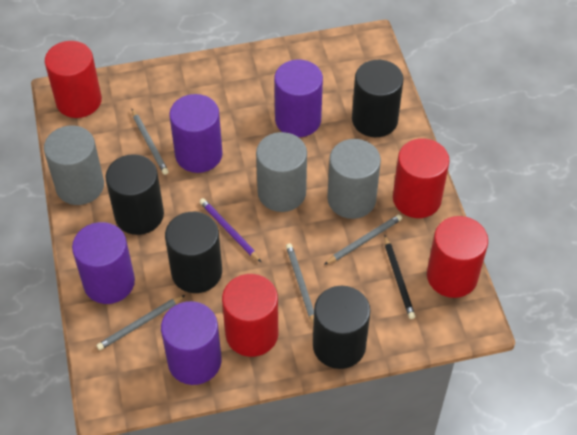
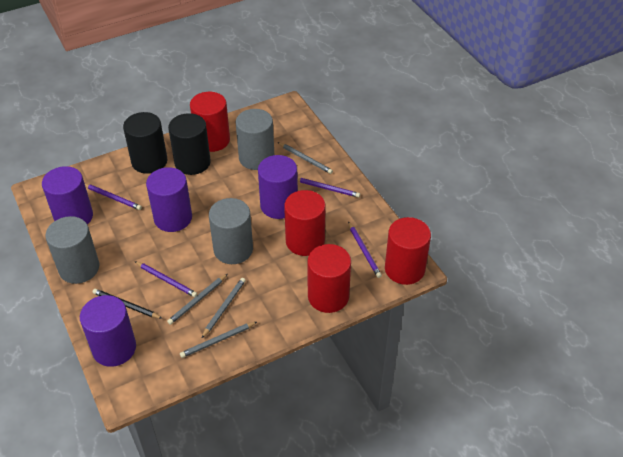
black cylinder: 4 -> 2
purple pencil: 1 -> 4

